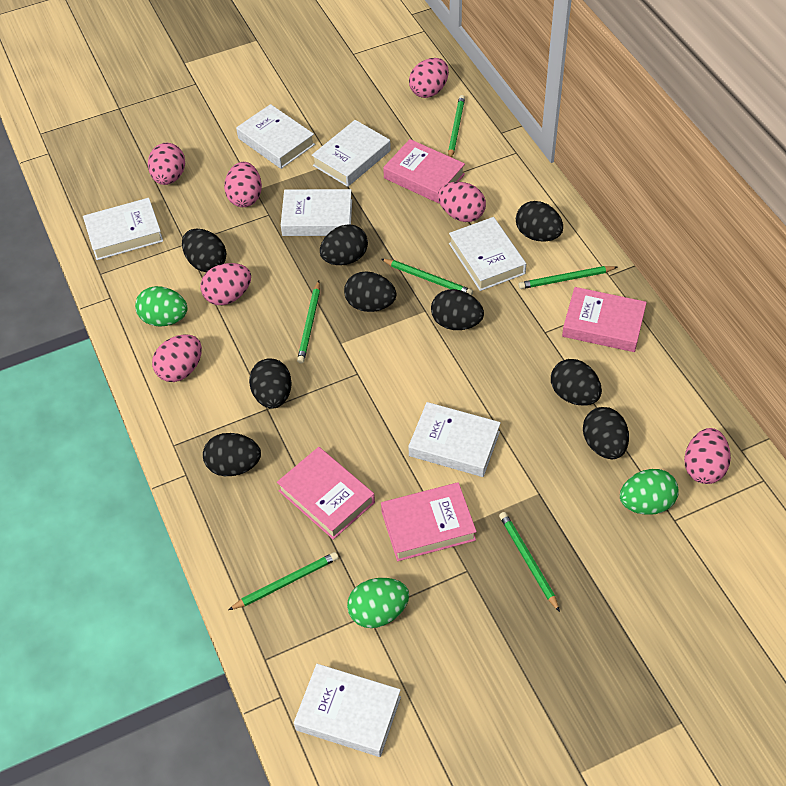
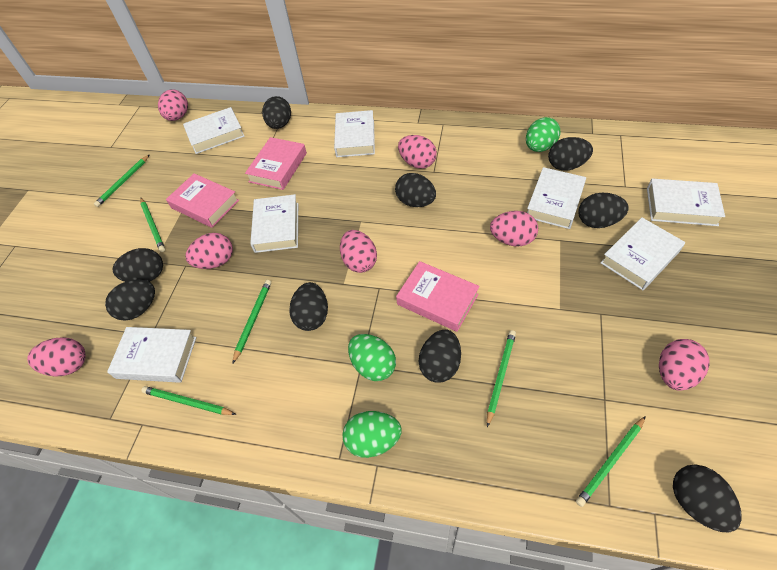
pink book: 4 -> 3

